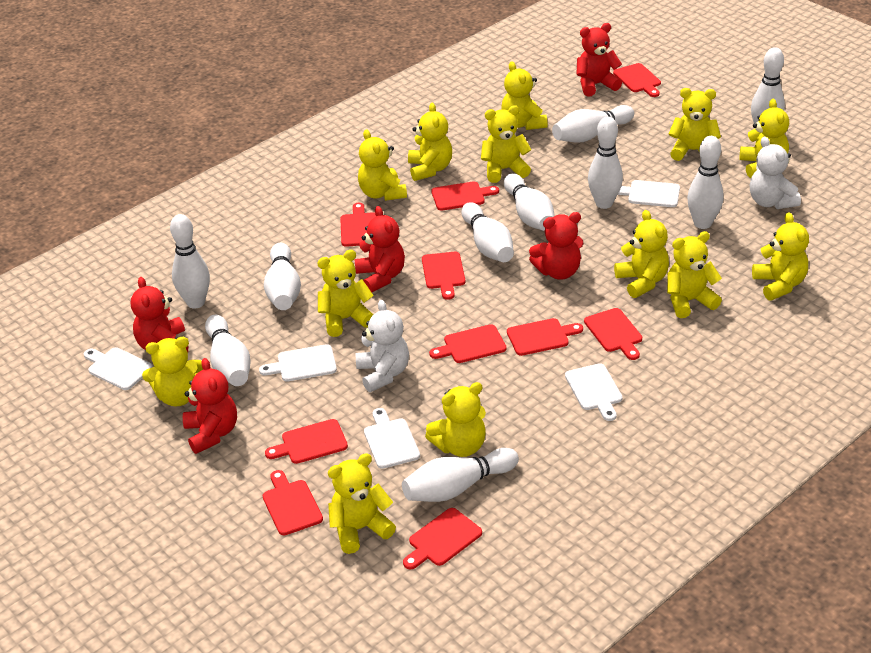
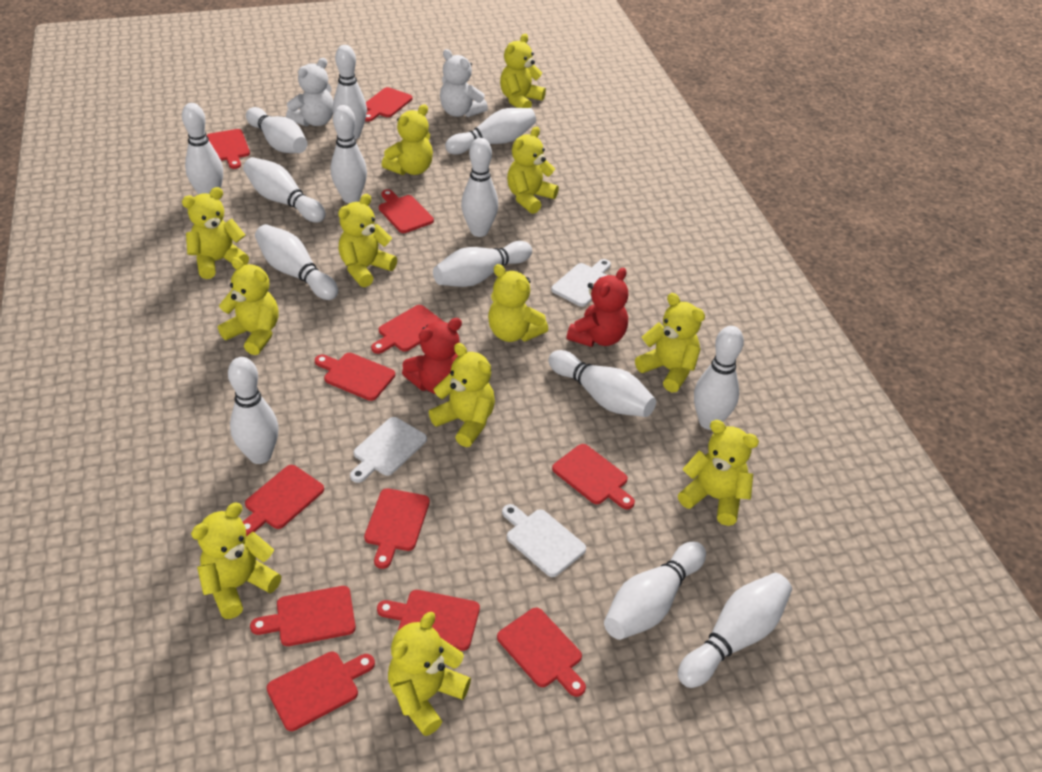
red cutting board: 10 -> 12
red teddy bear: 5 -> 2
white bowling pin: 10 -> 14
white cutting board: 5 -> 3
yellow teddy bear: 13 -> 12

